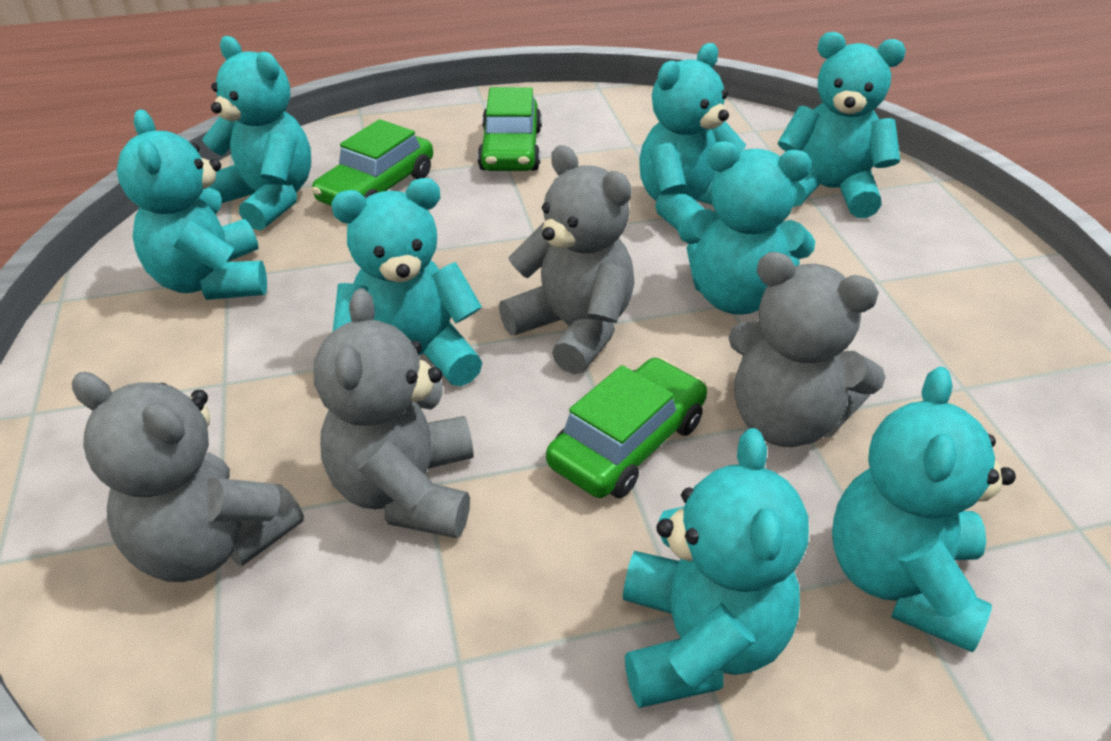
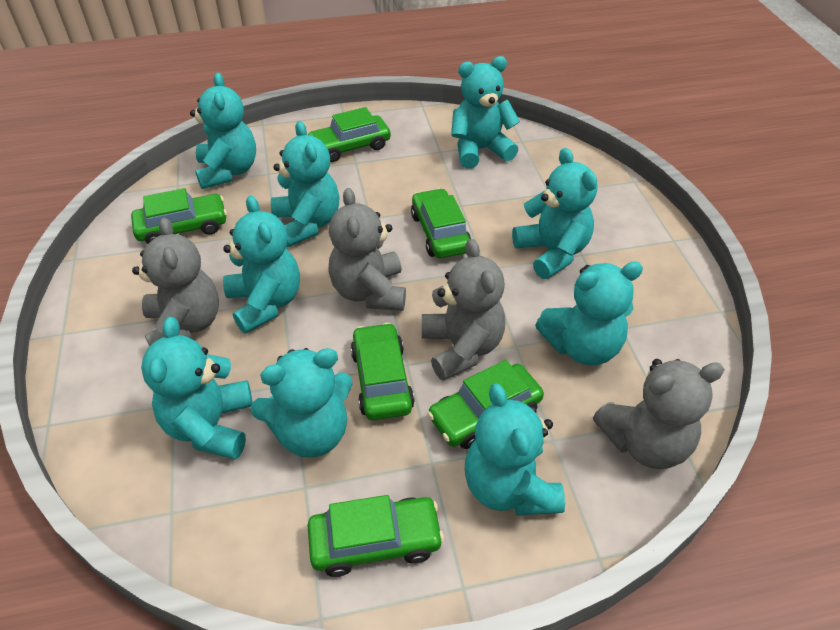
green car: 3 -> 6
turquoise teddy bear: 8 -> 9

